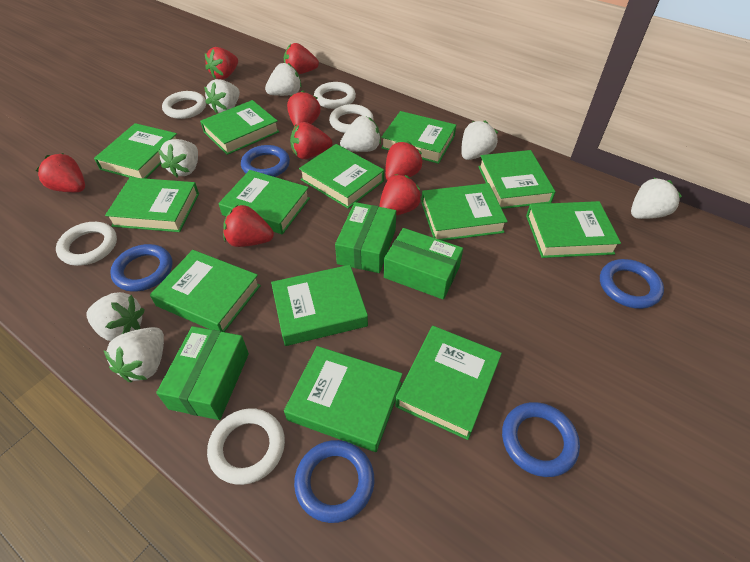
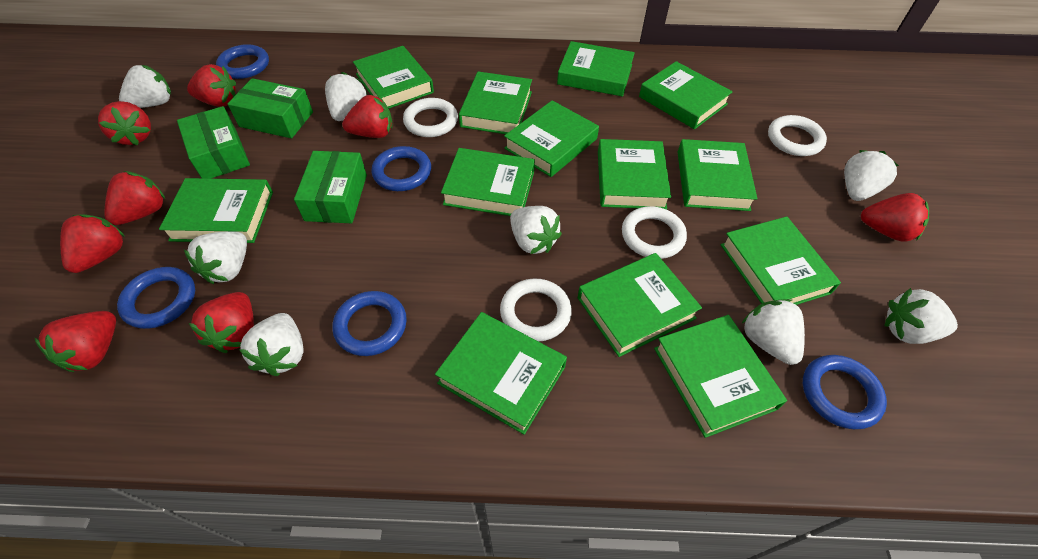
white ring: 5 -> 4

